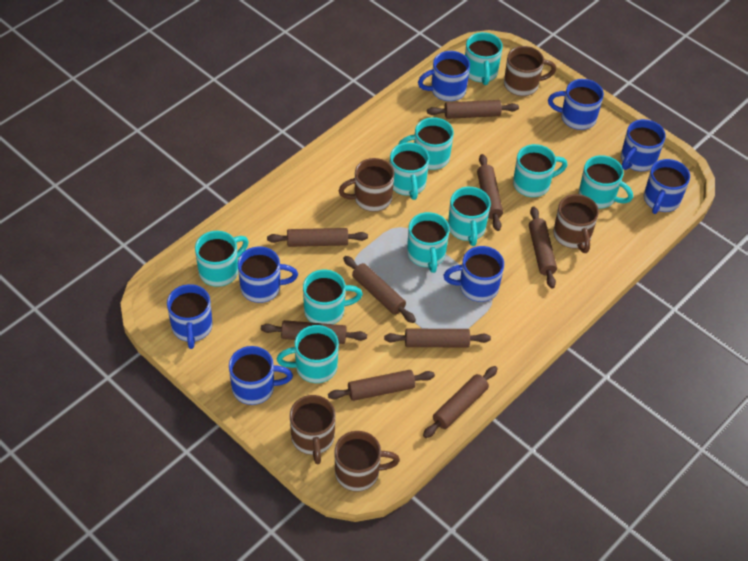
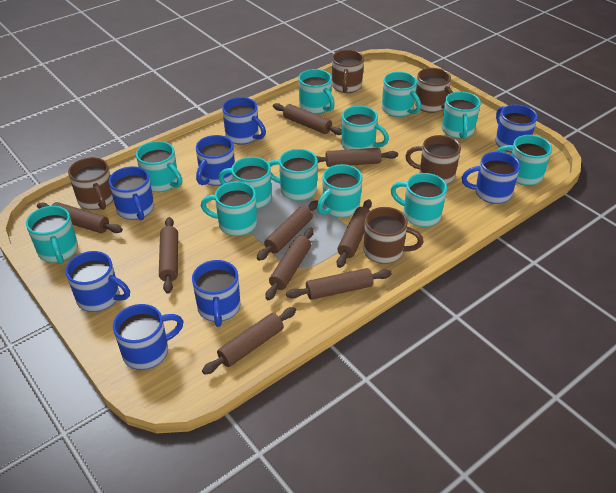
turquoise mug: 10 -> 12

